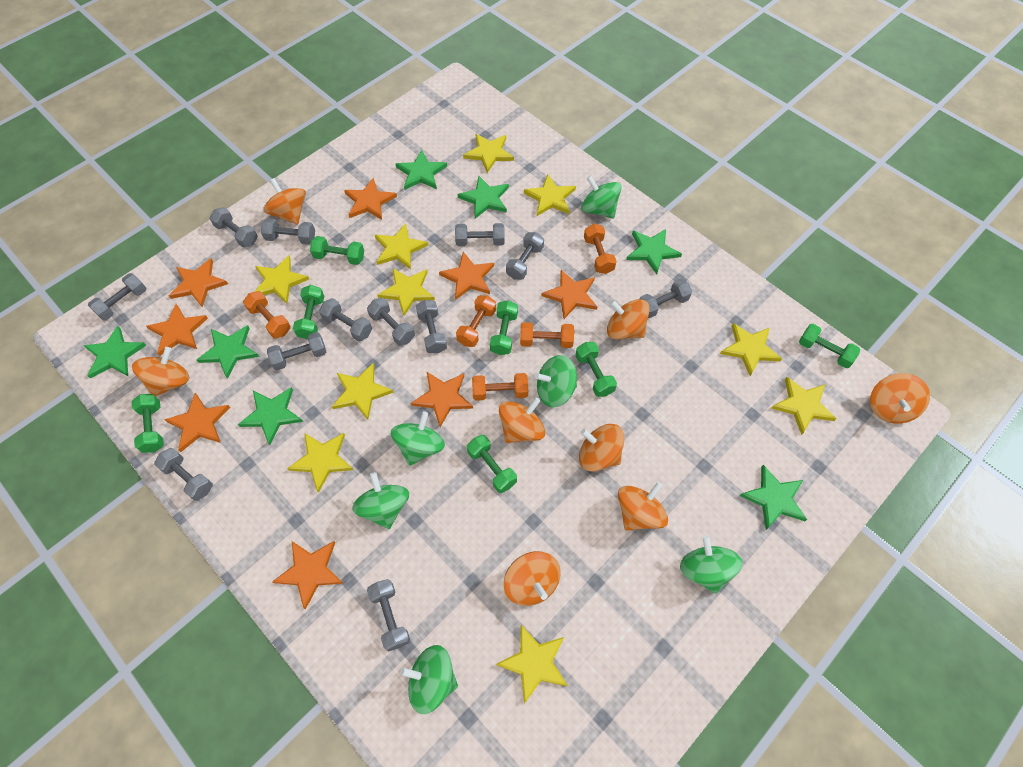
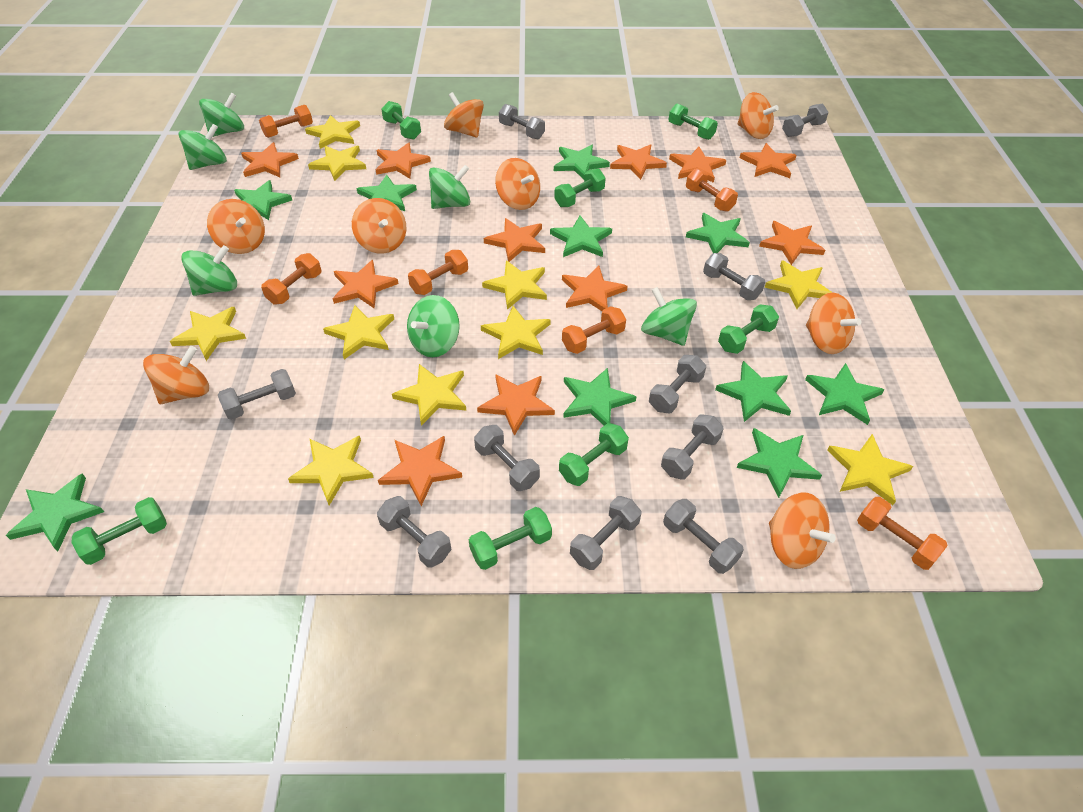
green star: 7 -> 10
grey dumbbell: 12 -> 10
orange dumbbell: 5 -> 6
orange star: 8 -> 11

